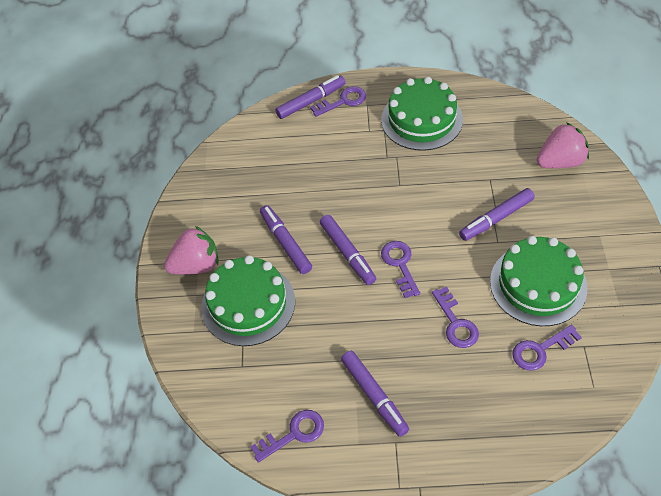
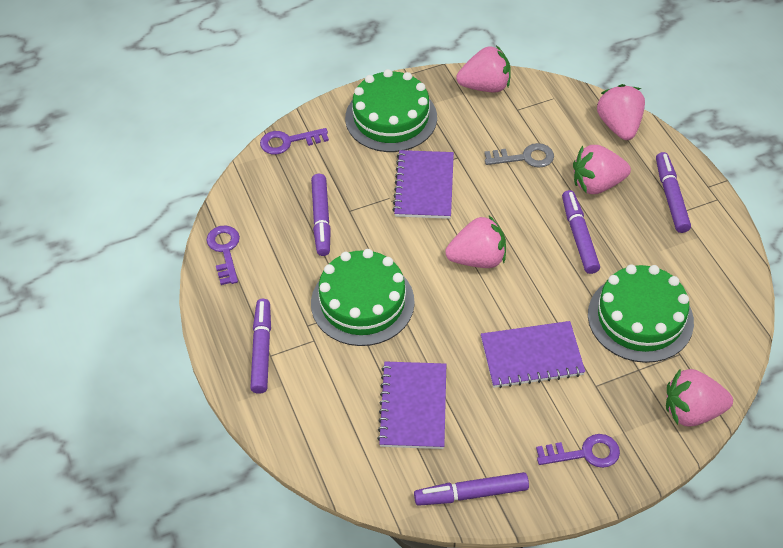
grey key: 0 -> 1
pink strawberry: 2 -> 5
purple key: 5 -> 3
purple notebook: 0 -> 3

